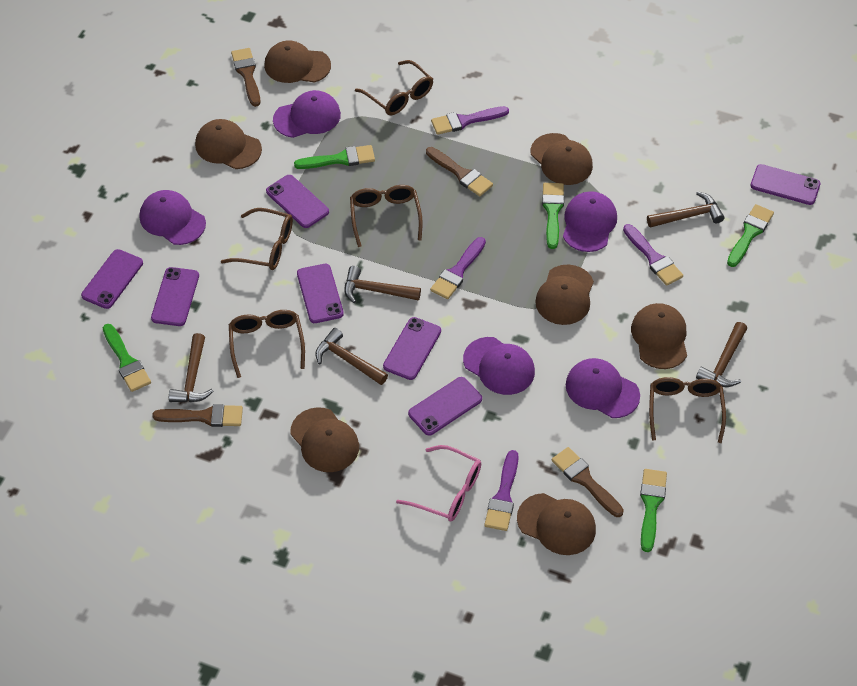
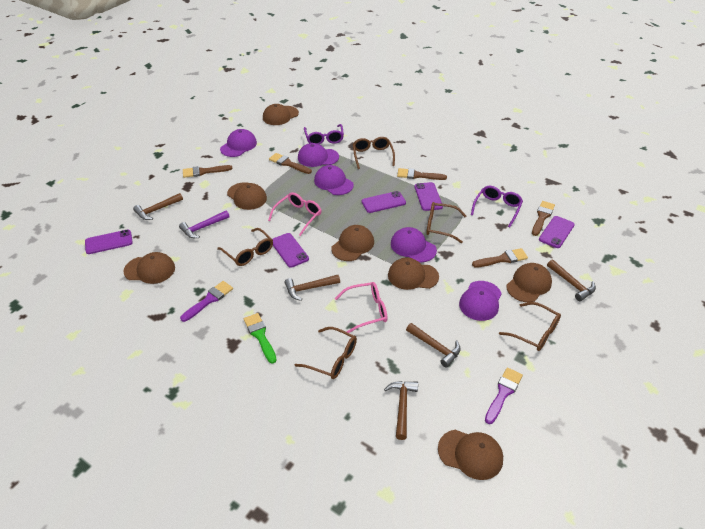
brown brush: 4 -> 5
green brush: 5 -> 1
pink glasses: 1 -> 2
purple brush: 4 -> 2
purple glasses: 0 -> 2
purple hammer: 0 -> 1
purple phone: 7 -> 5

